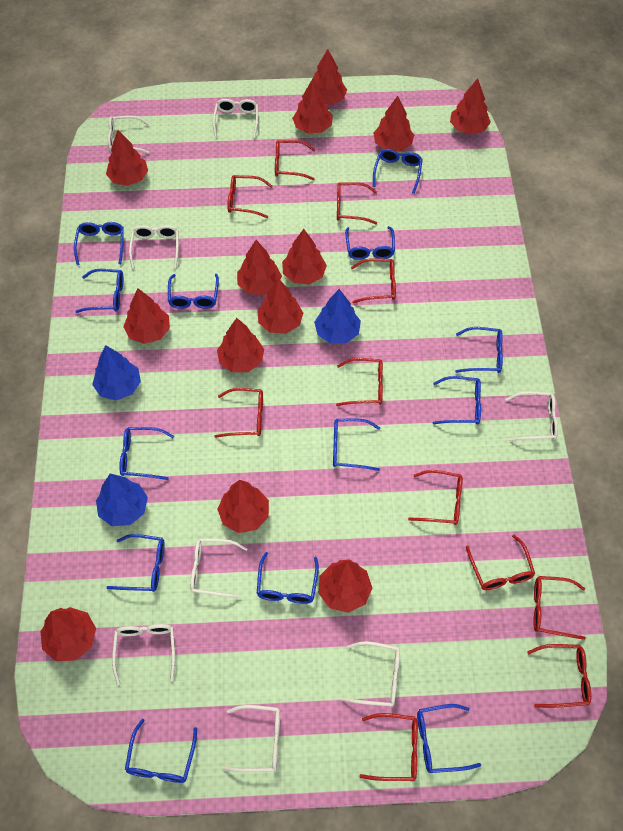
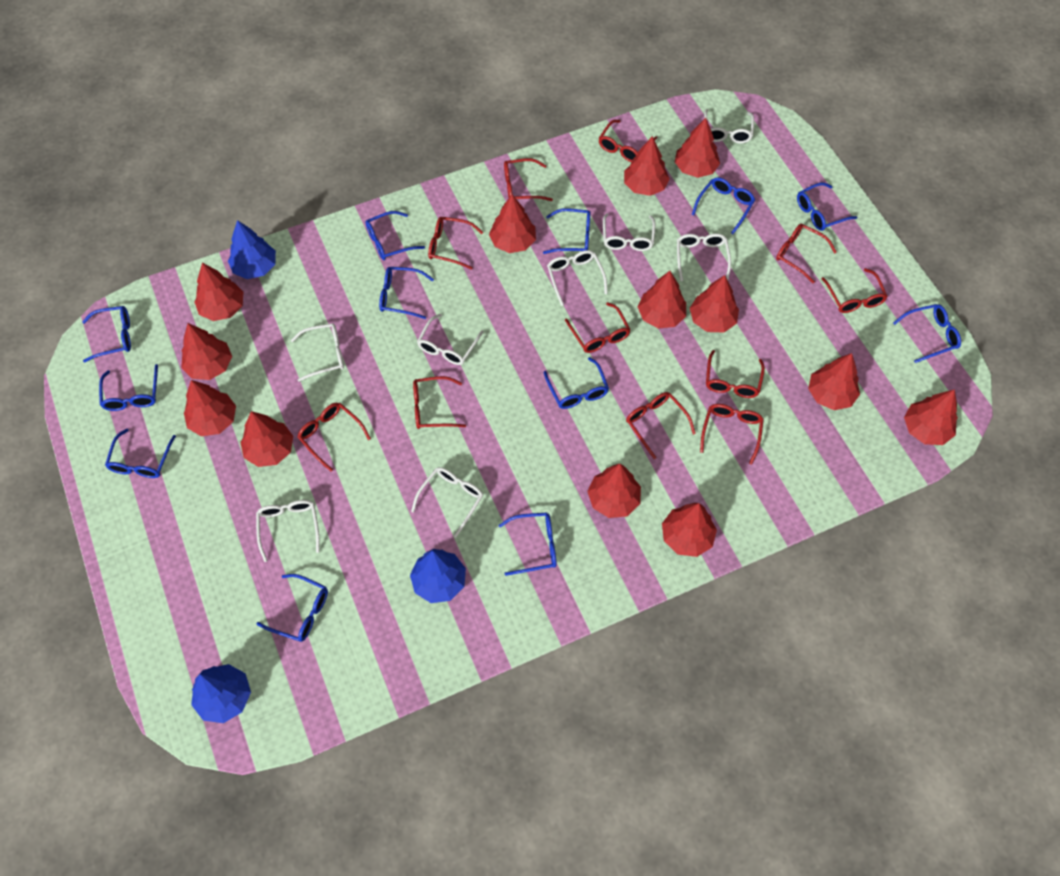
blue glasses: 13 -> 12

